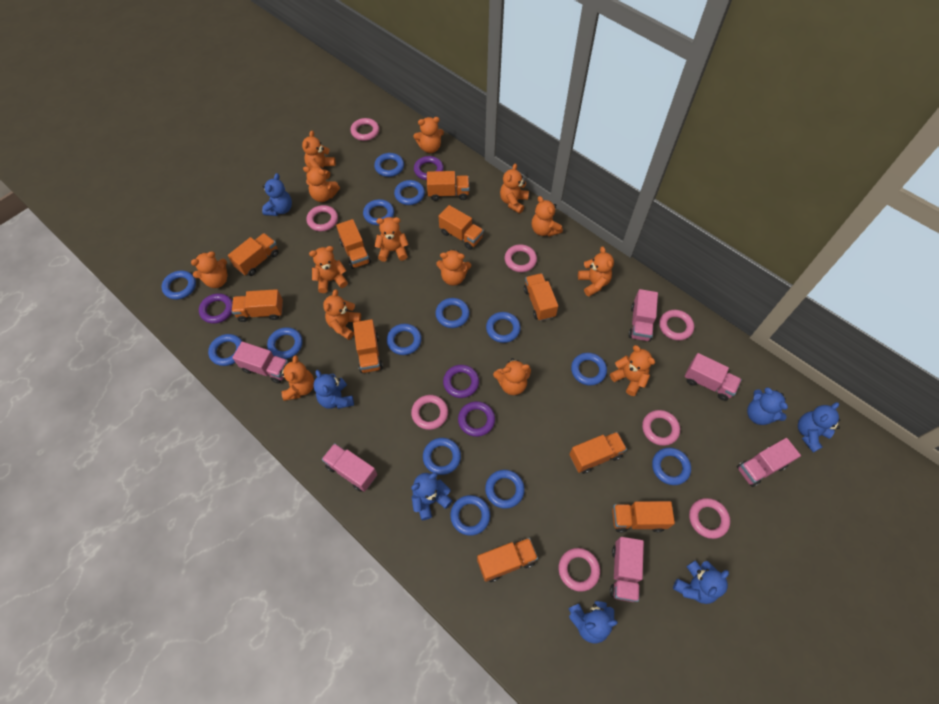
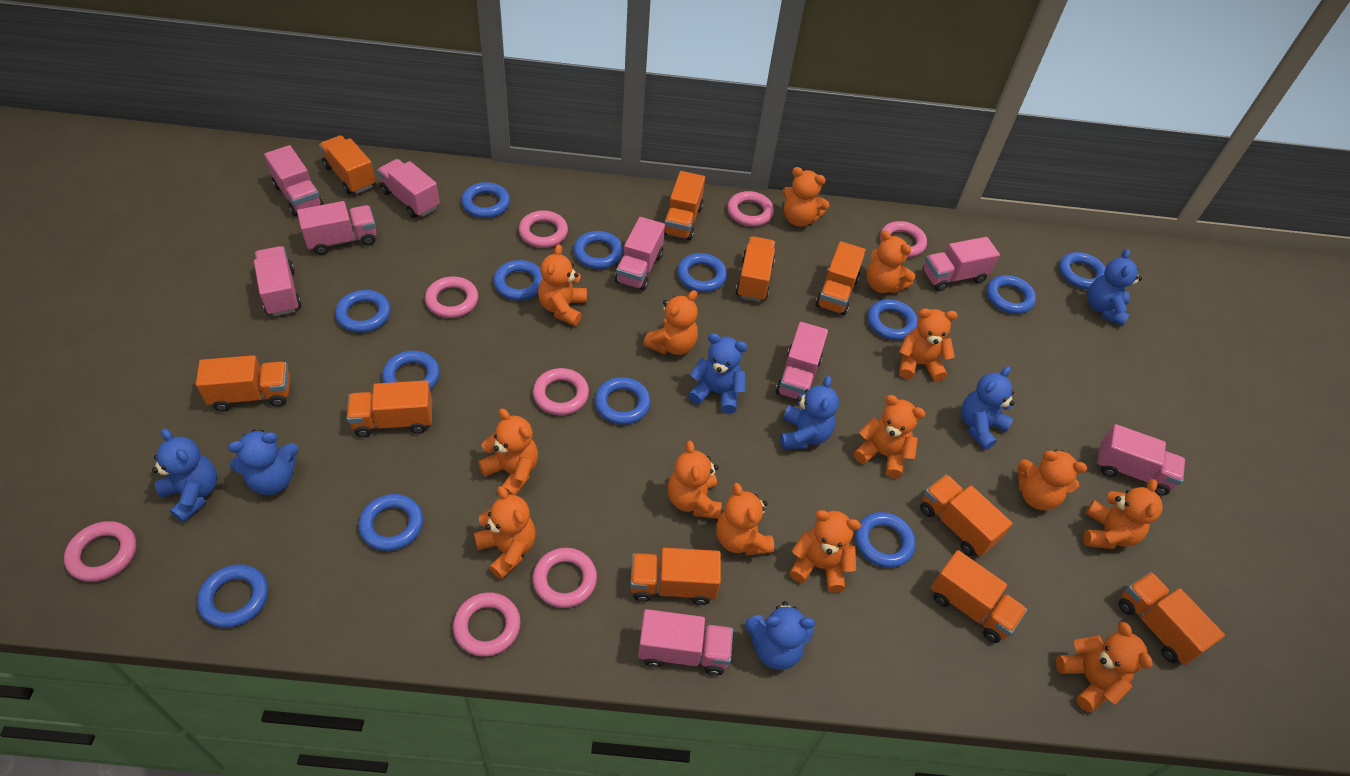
blue ring: 14 -> 13
pink truck: 6 -> 9
purple ring: 4 -> 0

